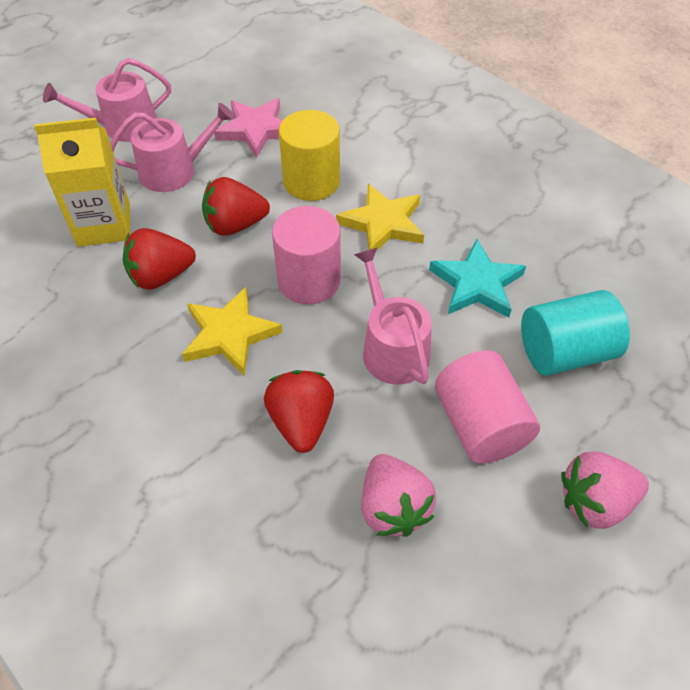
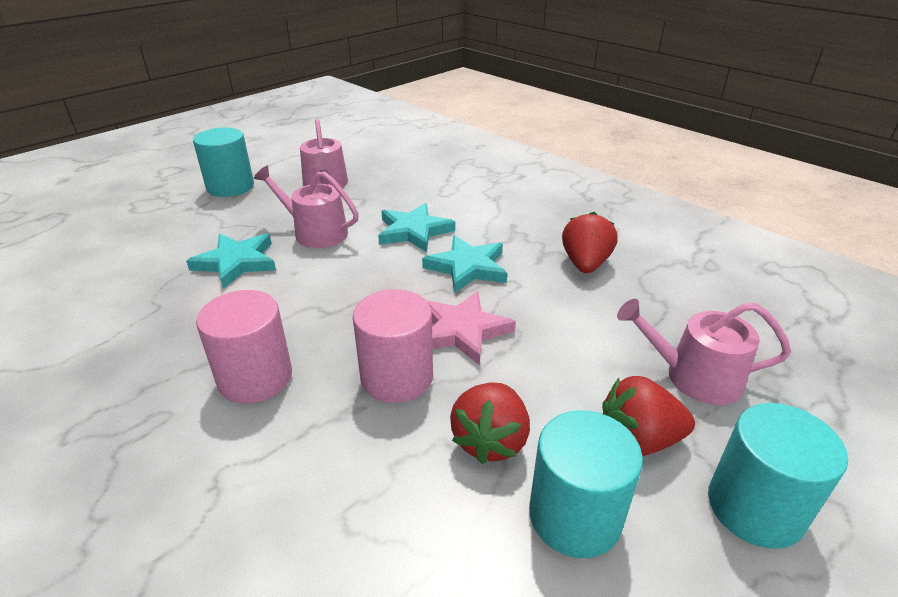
pink strawberry: 2 -> 0
turquoise cylinder: 1 -> 3
turquoise star: 1 -> 3
yellow carton: 1 -> 0
yellow cylinder: 1 -> 0
yellow star: 2 -> 0

